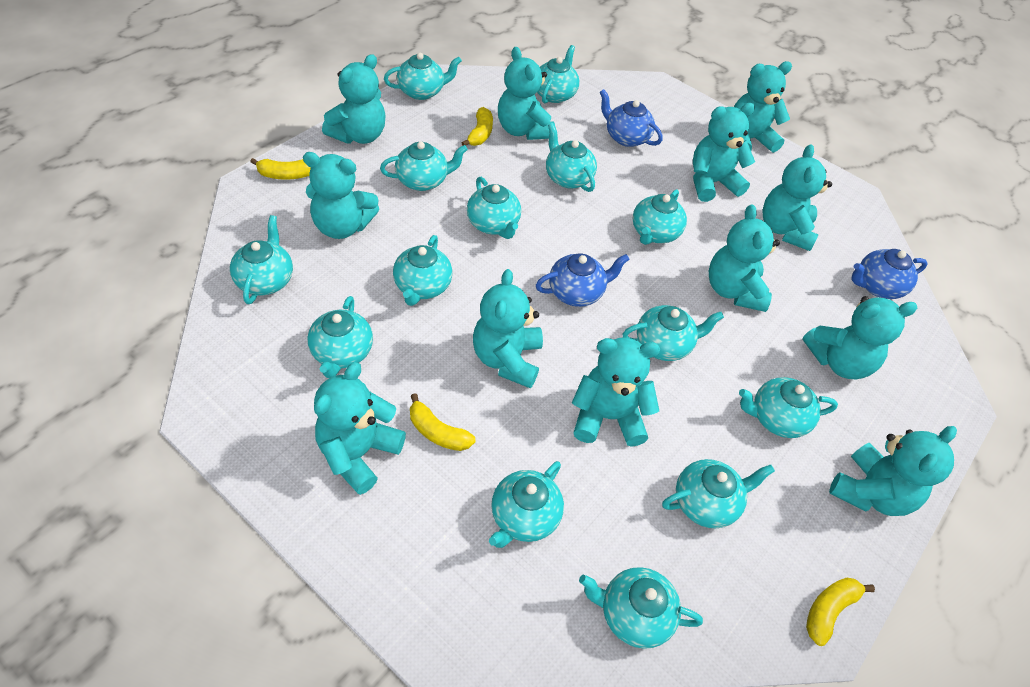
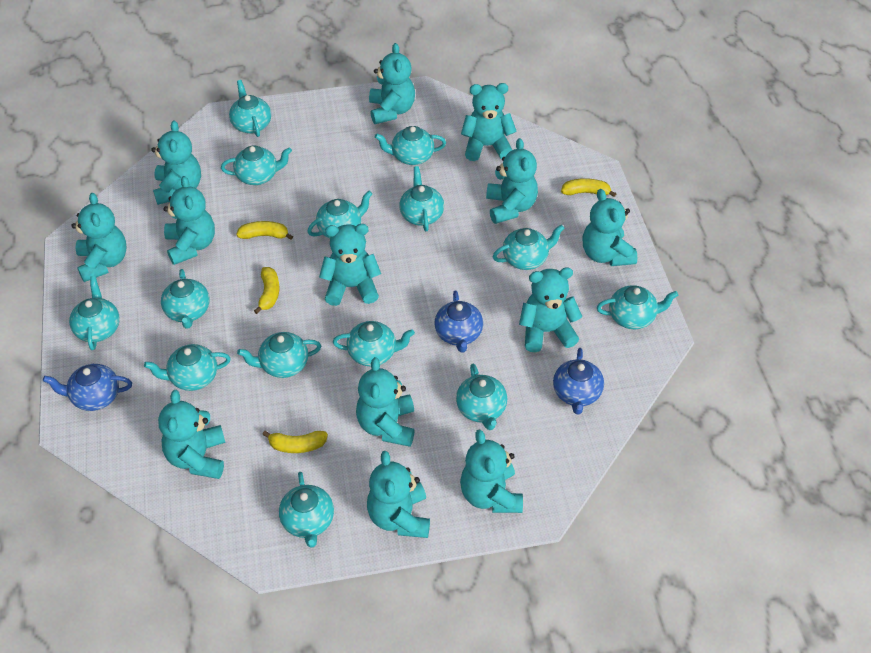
turquoise teddy bear: 12 -> 13

